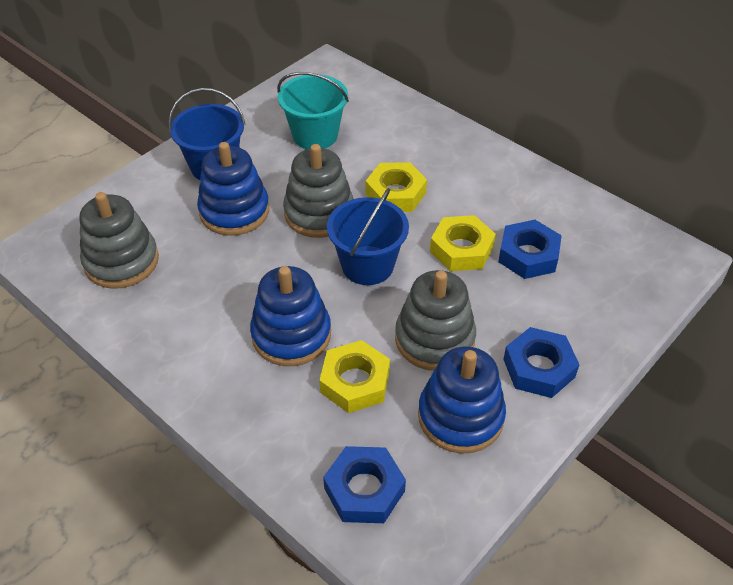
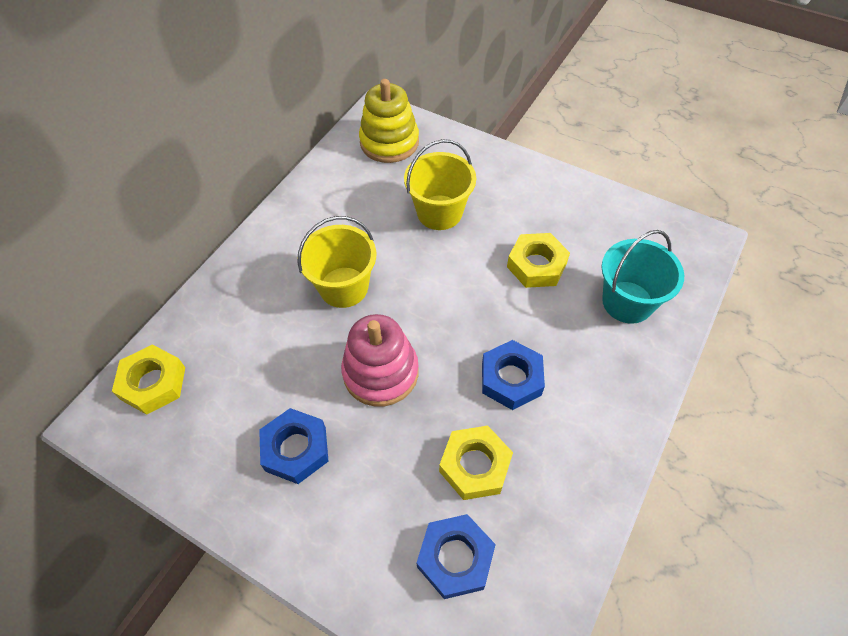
blue bucket: 2 -> 0
blue stacking toy: 3 -> 0
grey stacking toy: 3 -> 0
pink stacking toy: 0 -> 1
yellow bucket: 0 -> 2
yellow stacking toy: 0 -> 1

